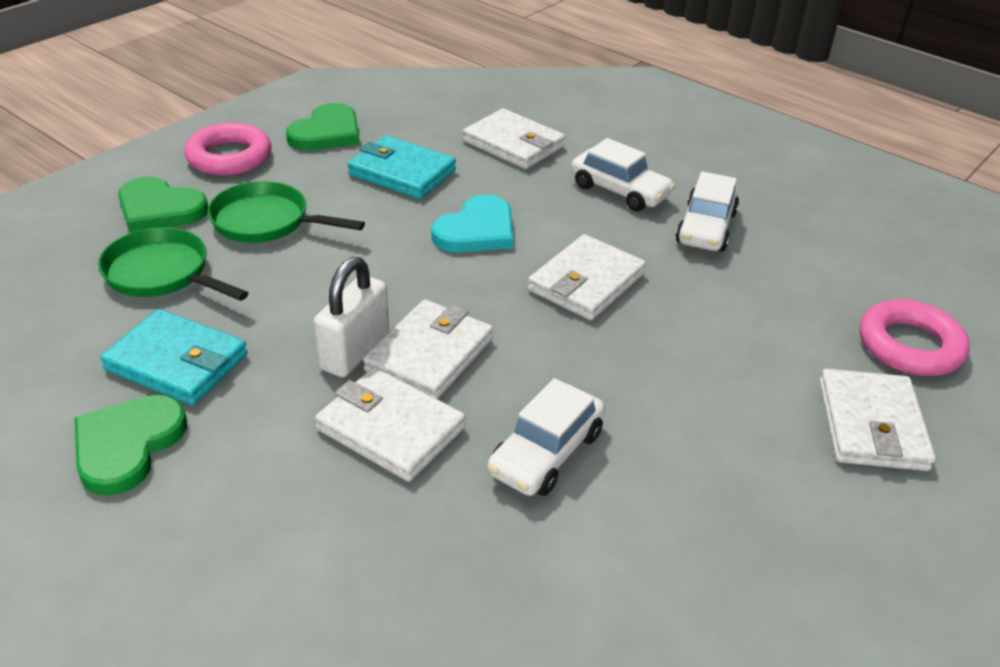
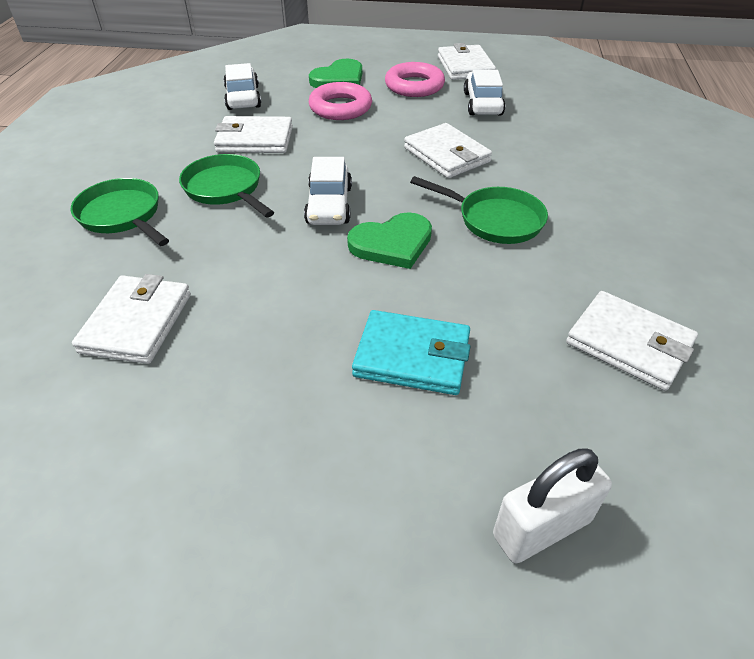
green heart: 3 -> 2
green pan: 2 -> 3
turquoise heart: 1 -> 0
turquoise wallet: 2 -> 1

